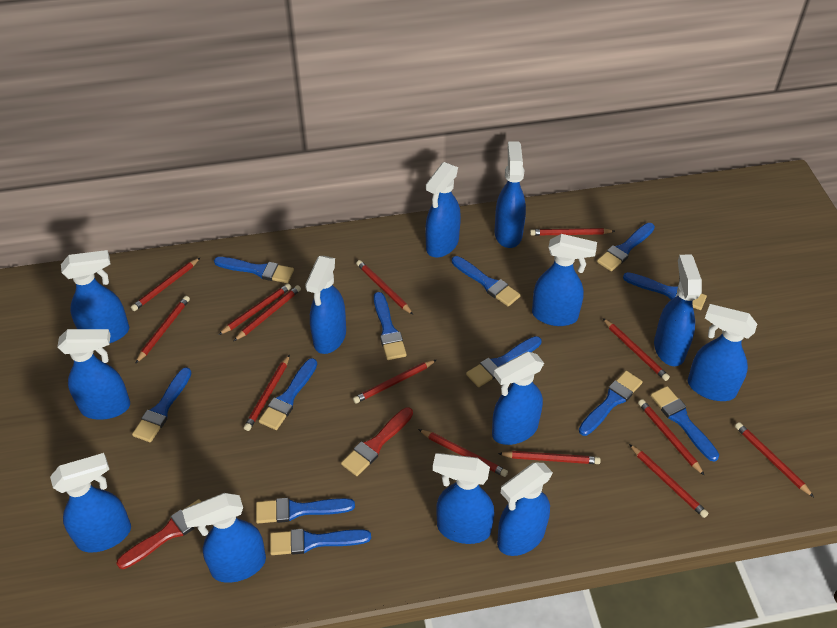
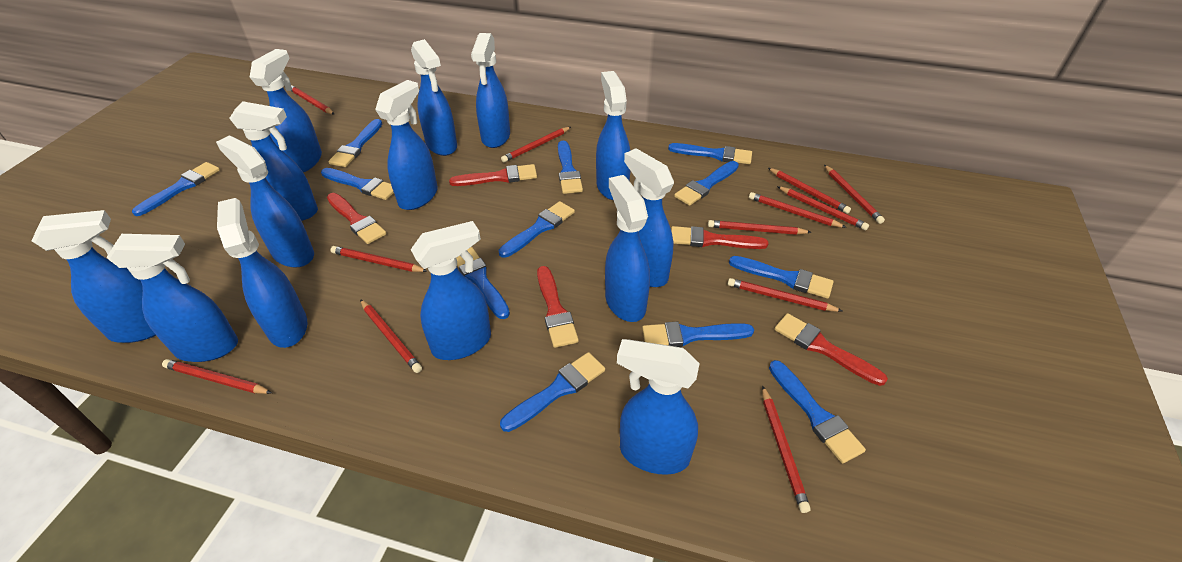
blue spray bottle: 13 -> 14
red brush: 2 -> 5
red pencil: 14 -> 12

